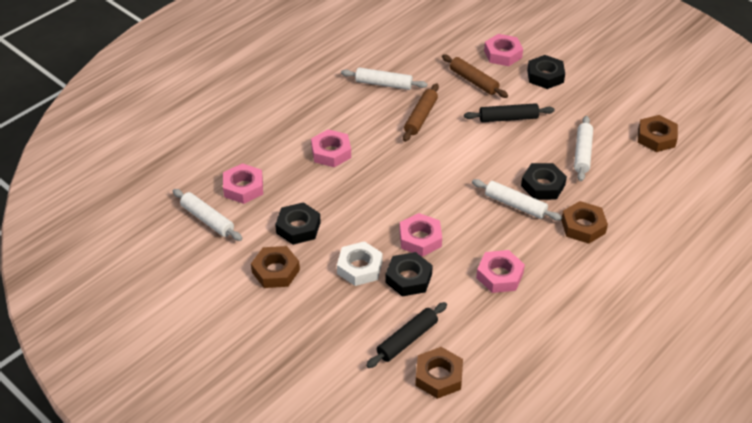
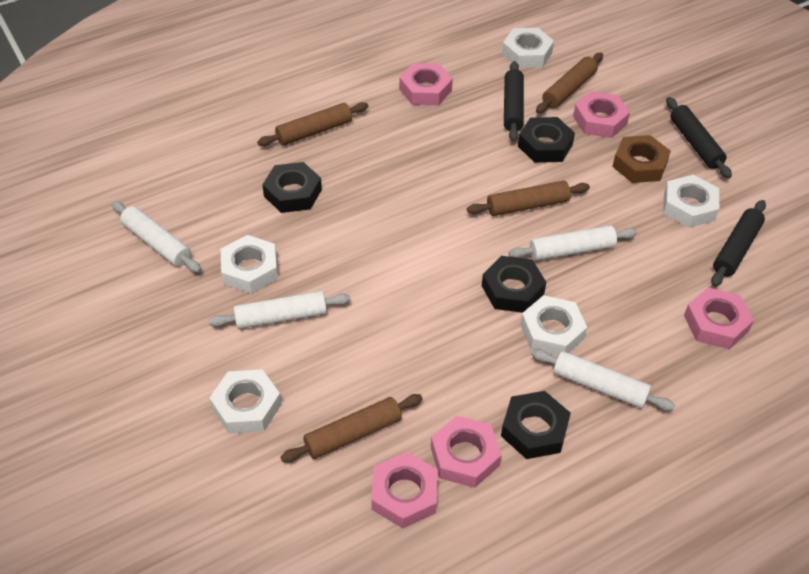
black rolling pin: 2 -> 3
brown nut: 4 -> 1
brown rolling pin: 2 -> 4
white nut: 1 -> 5

